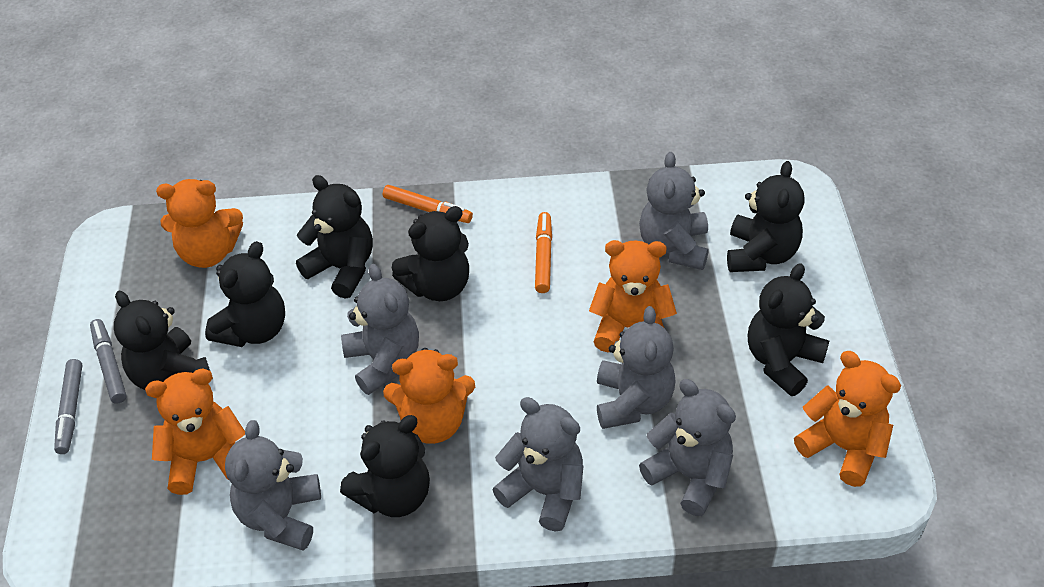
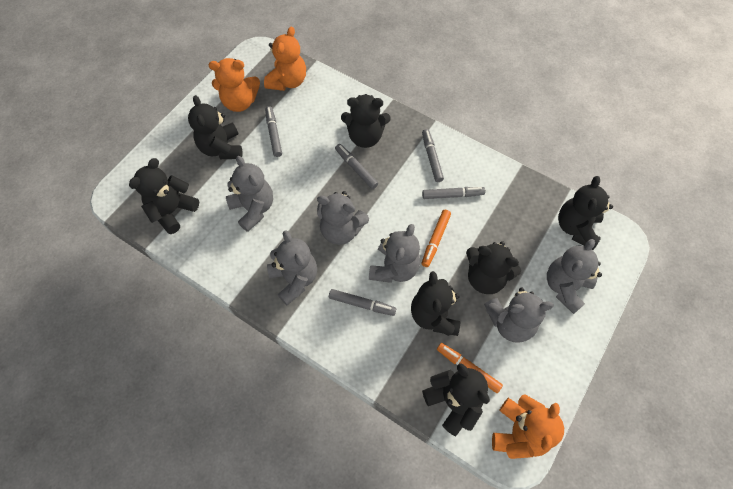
grey marker: 2 -> 5
orange teddy bear: 5 -> 3

